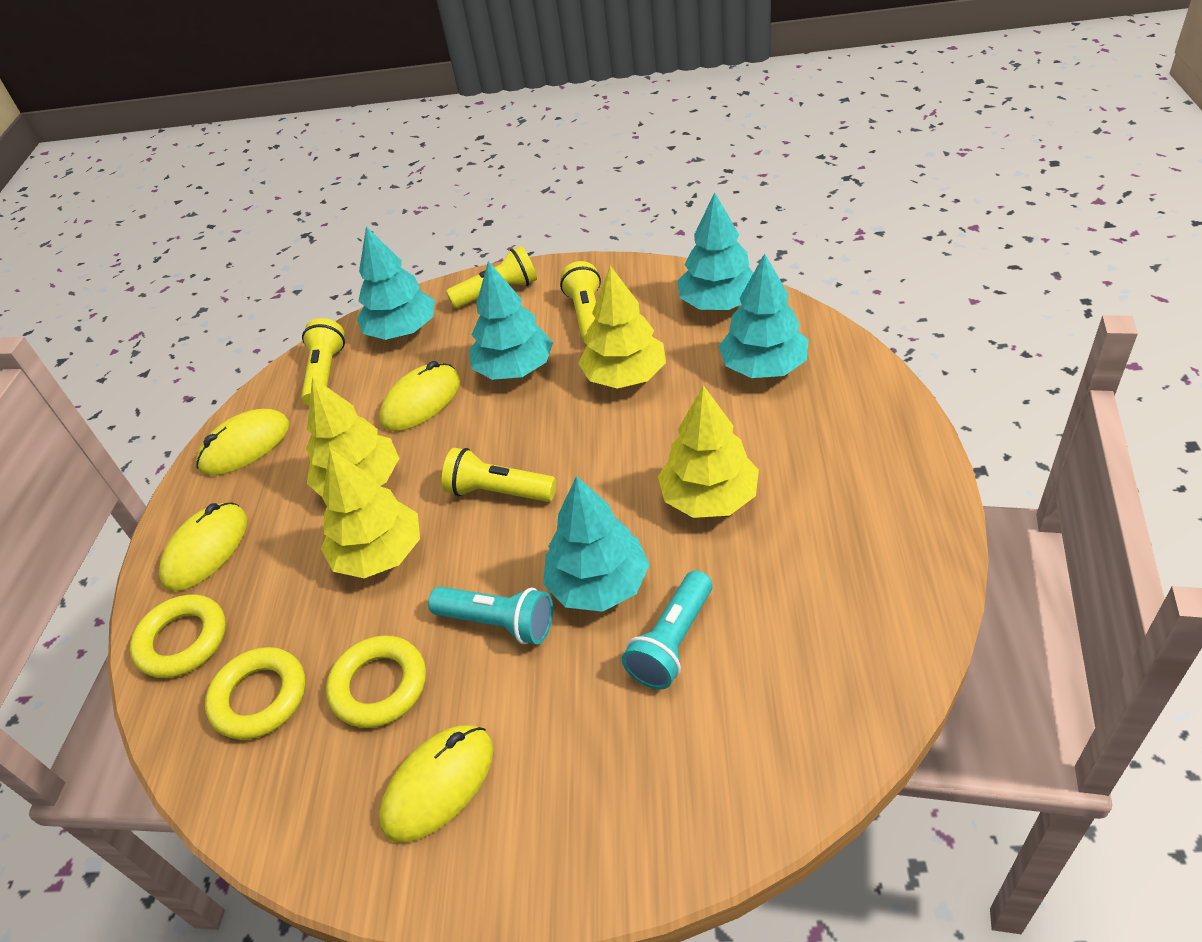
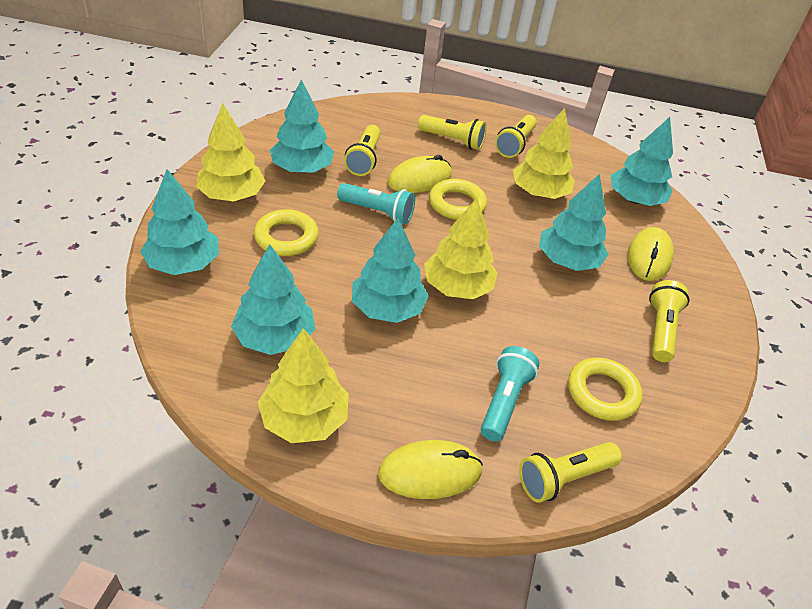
turquoise tree: 5 -> 6
yellow flashlight: 4 -> 5
yellow mouse: 4 -> 3

